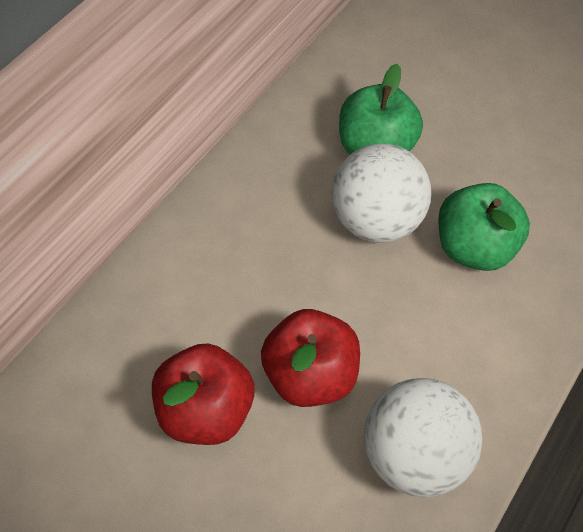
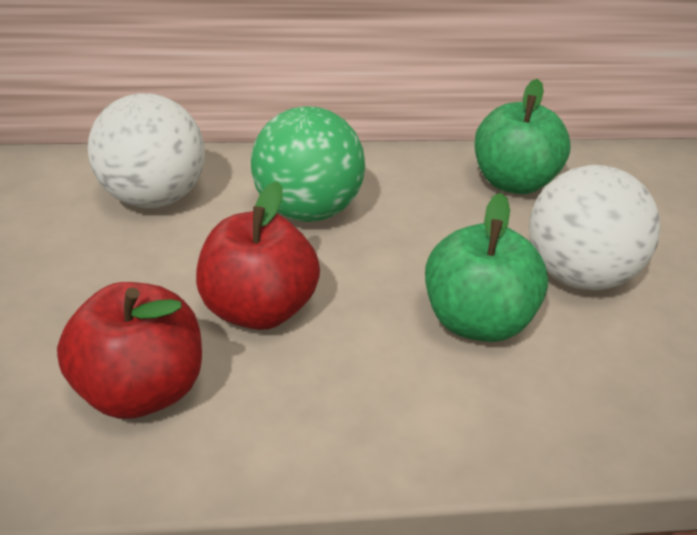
green ball: 0 -> 1

